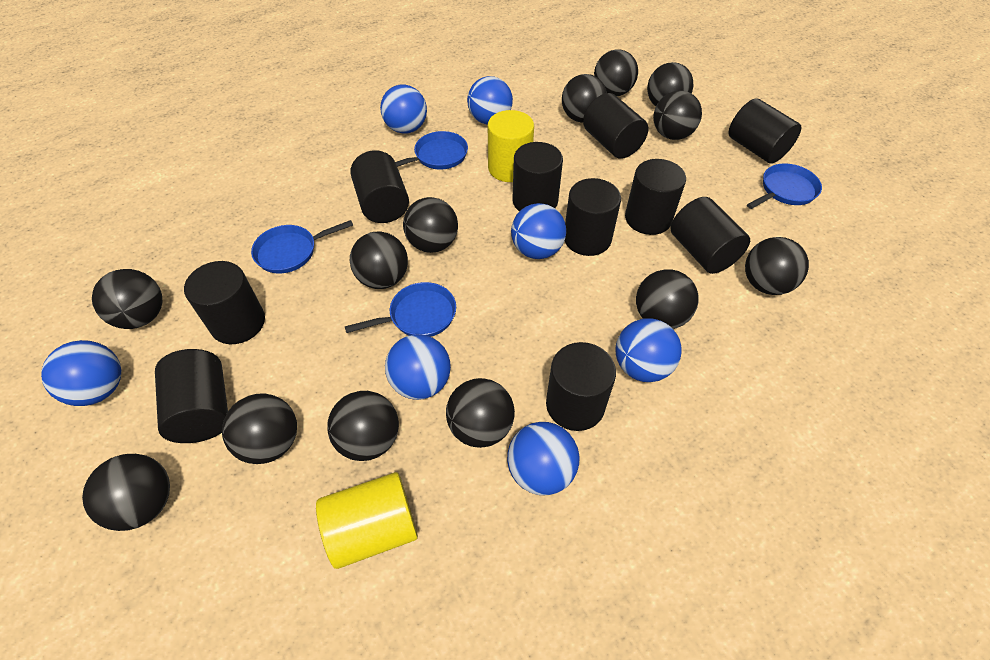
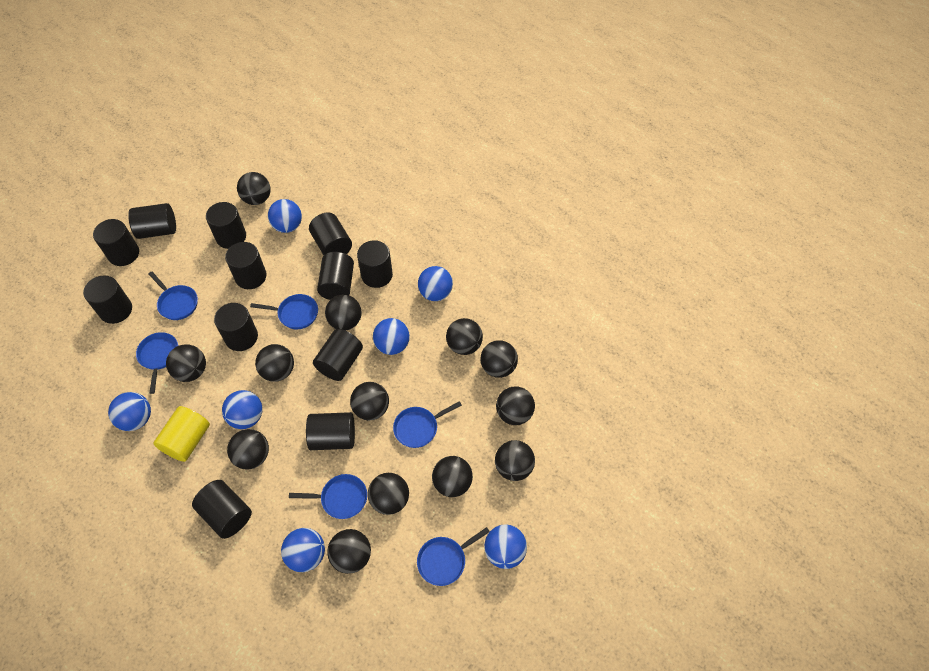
black cylinder: 10 -> 12
blue pan: 4 -> 6
yellow cylinder: 2 -> 1

